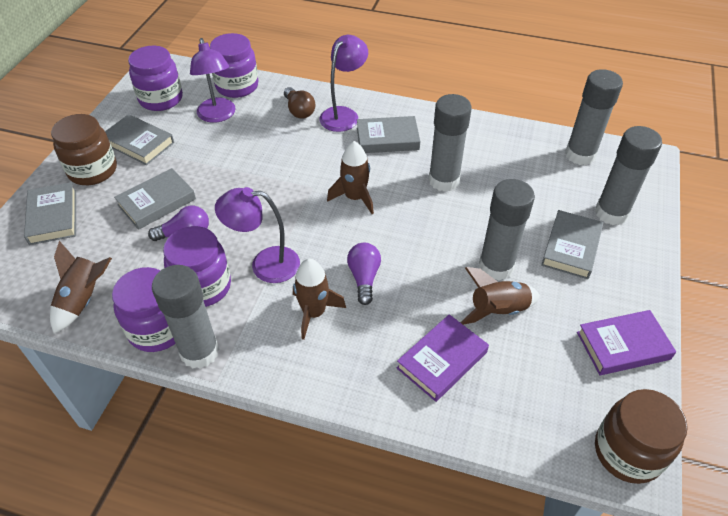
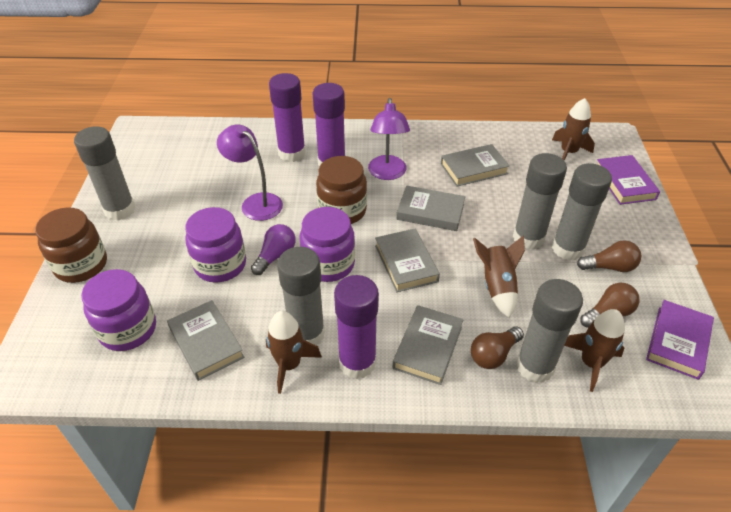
brown light bulb: 1 -> 3
purple glue stick: 0 -> 3
purple jar: 4 -> 3
purple lamp: 3 -> 2
purple light bulb: 2 -> 1

